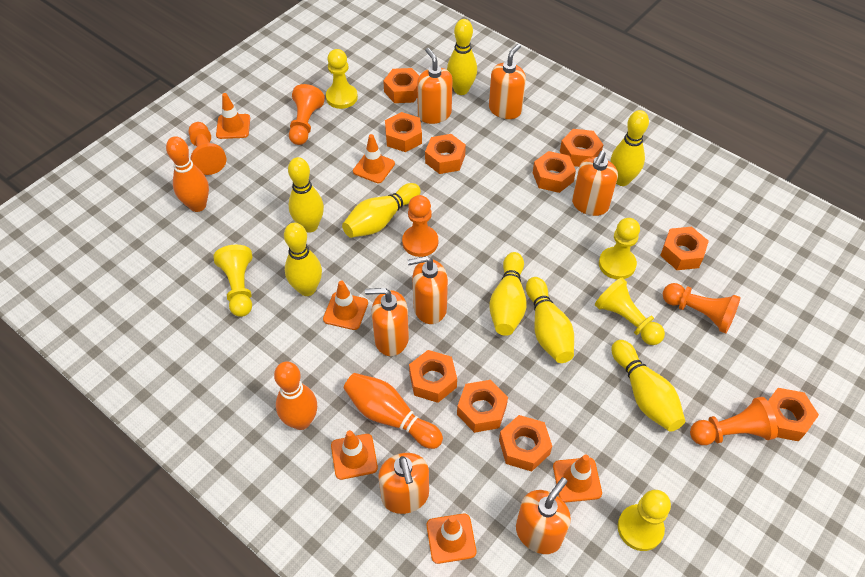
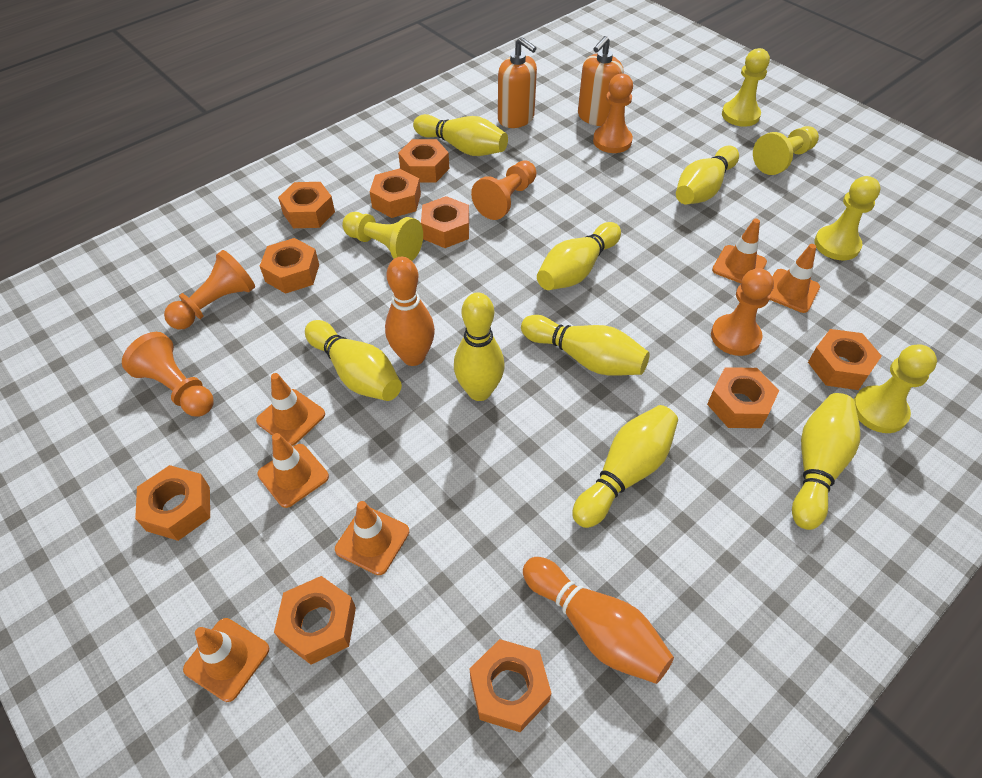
orange bowling pin: 3 -> 2
orange soap dispenser: 7 -> 2

